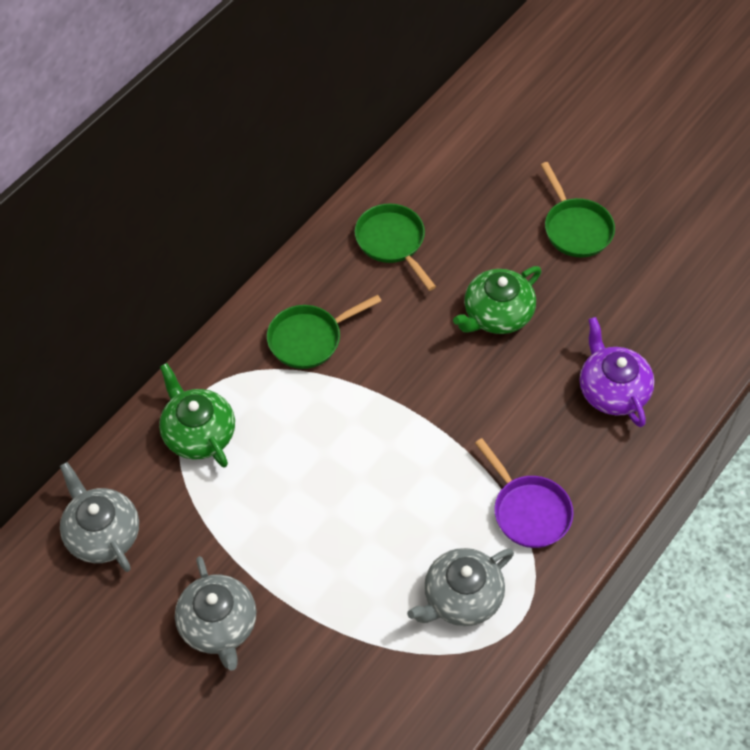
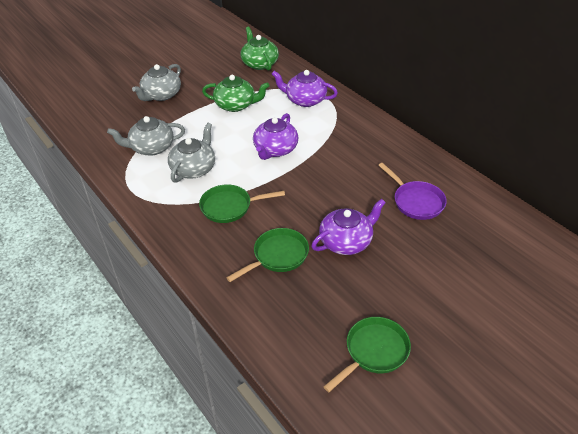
purple teapot: 1 -> 3

